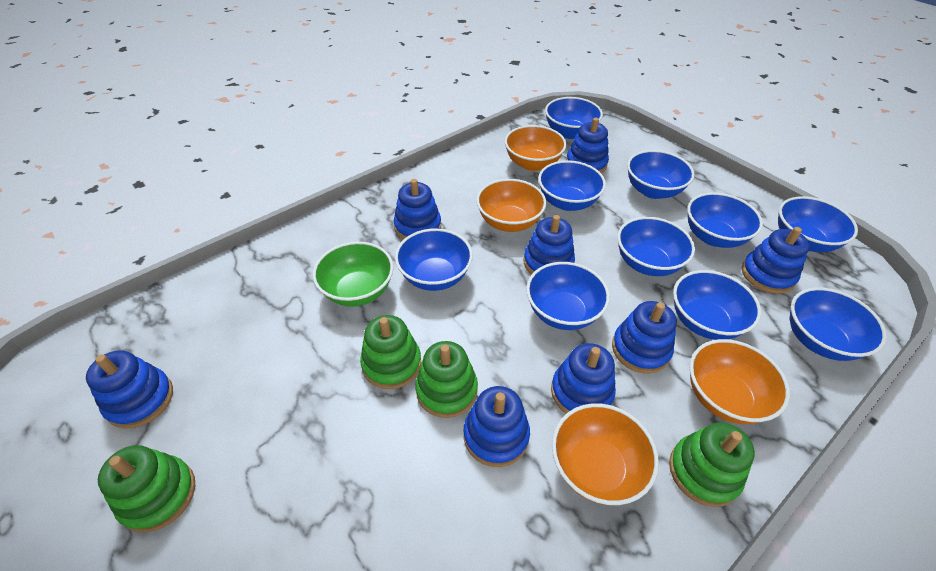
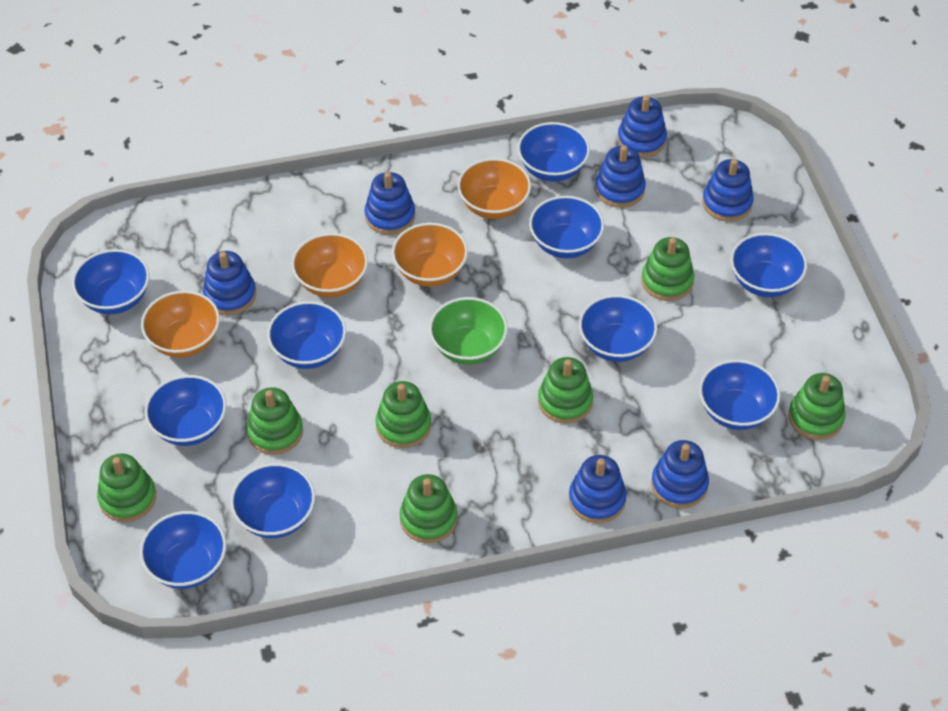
blue stacking toy: 8 -> 7
green stacking toy: 4 -> 7

